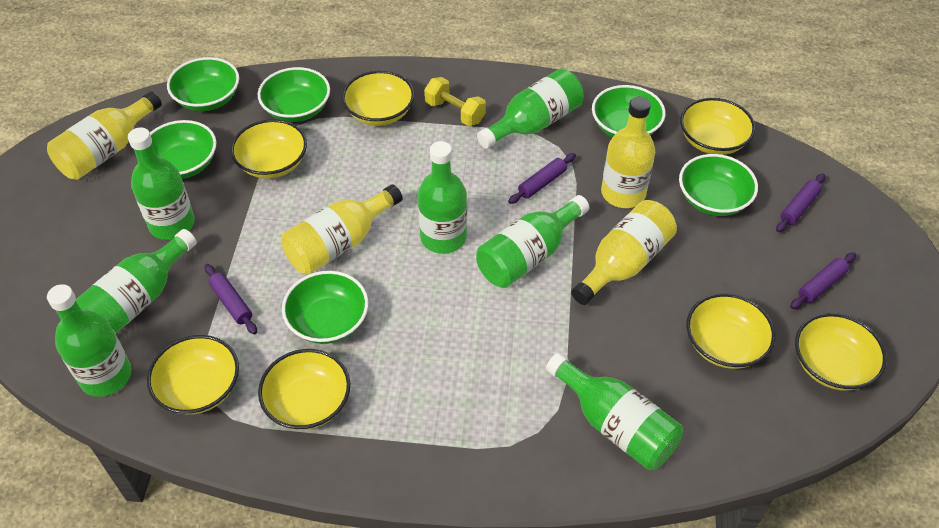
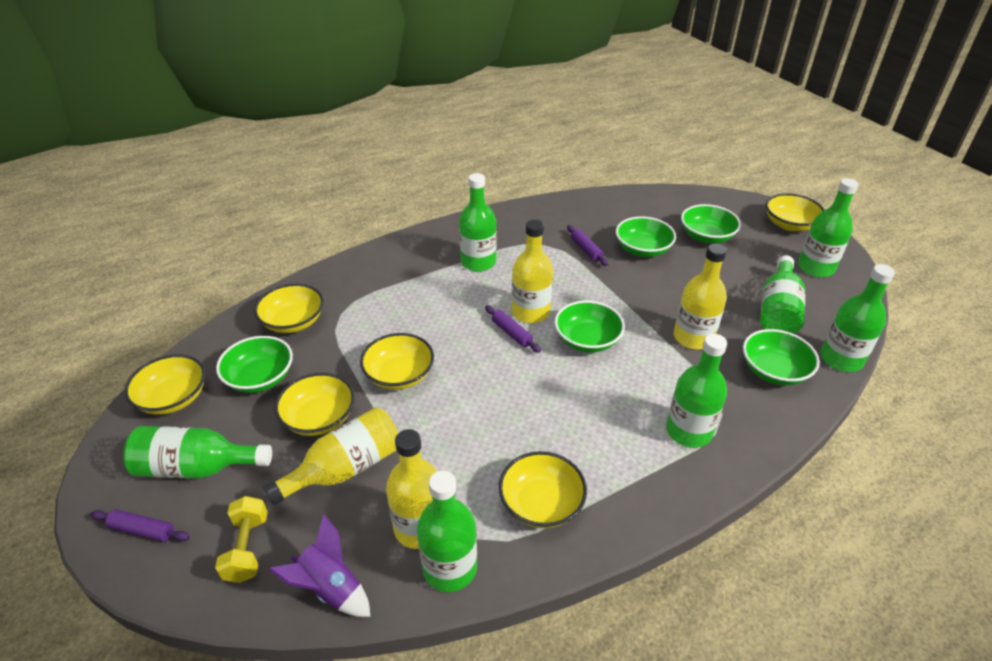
green bowl: 6 -> 5
purple rocket: 0 -> 1
purple rolling pin: 4 -> 3
yellow bowl: 7 -> 6

